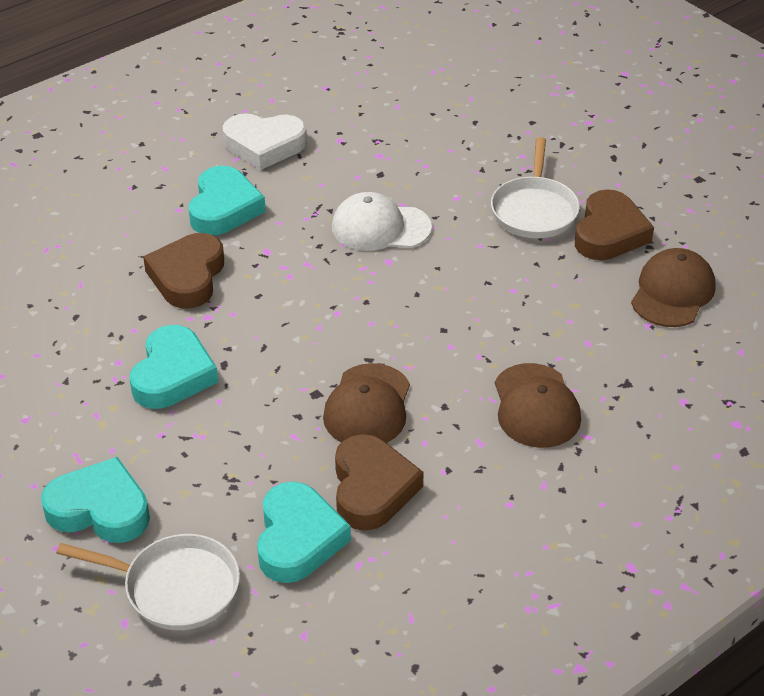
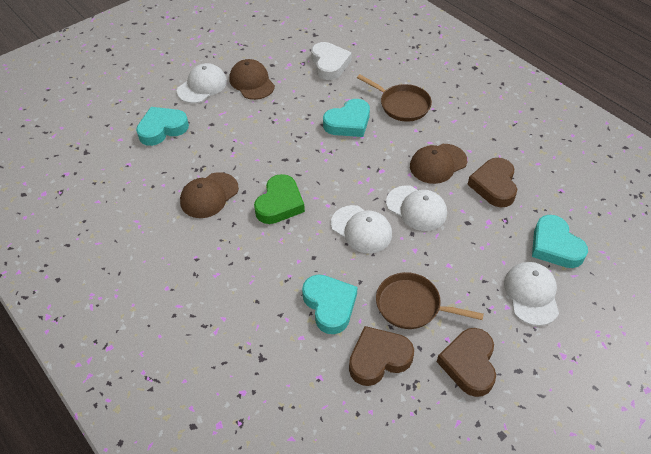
brown pan: 0 -> 2
green heart: 0 -> 1
white cap: 1 -> 4
white pan: 2 -> 0

